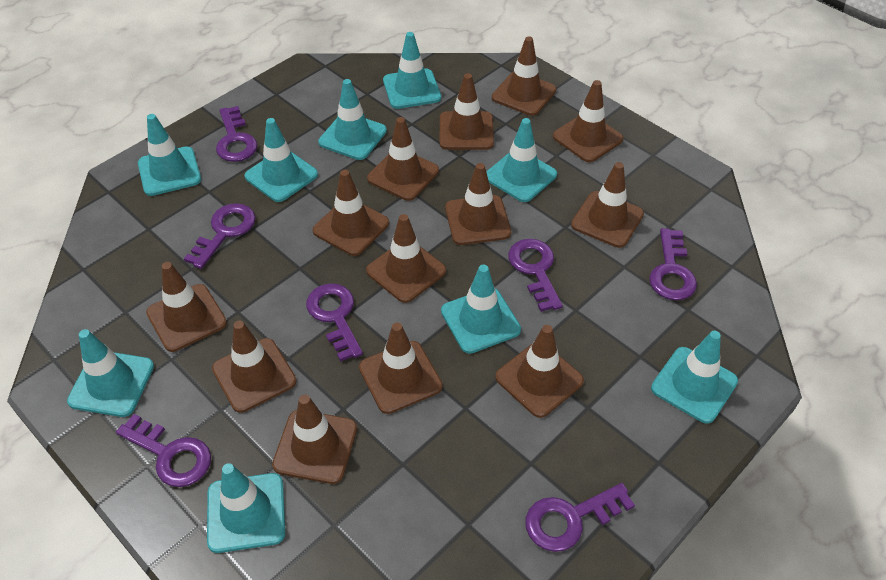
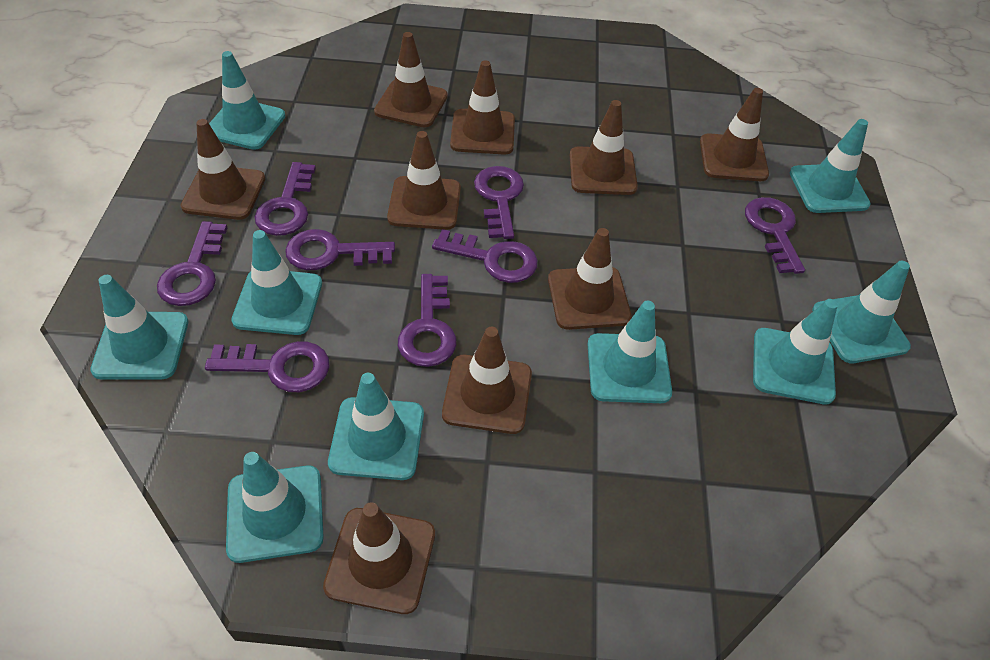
brown traffic cone: 13 -> 9
purple key: 7 -> 8

